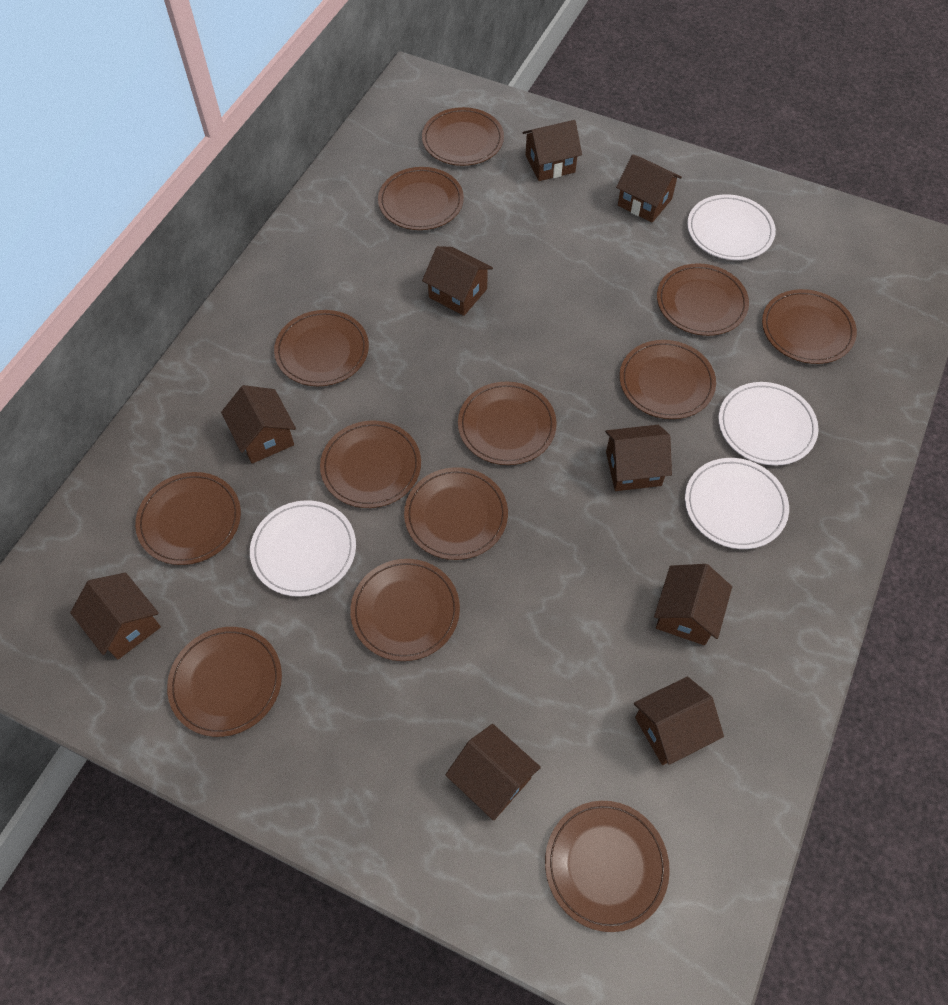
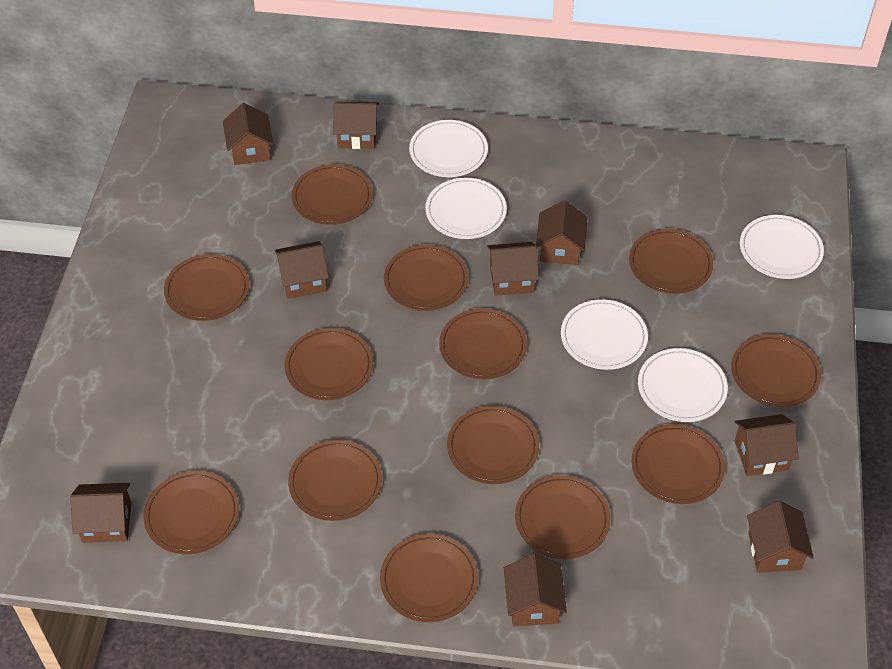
white plate: 4 -> 5

